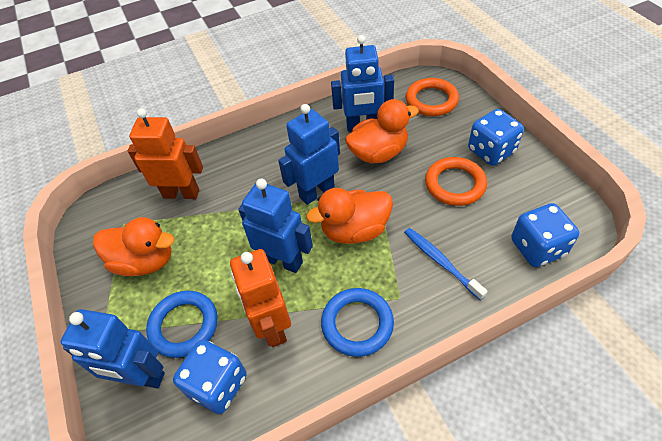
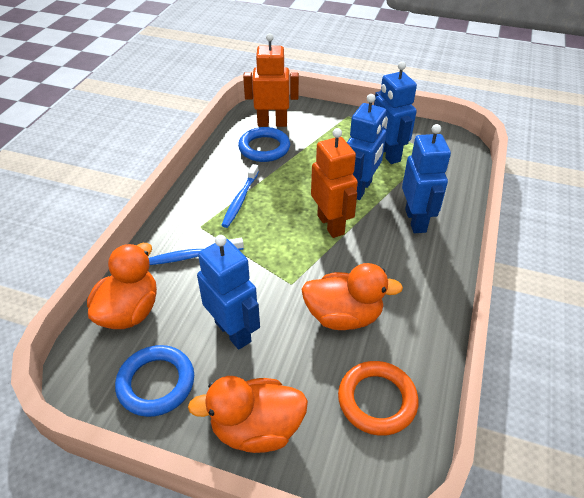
blue dice: 3 -> 0
blue toothbrush: 1 -> 2
orange ring: 2 -> 1

